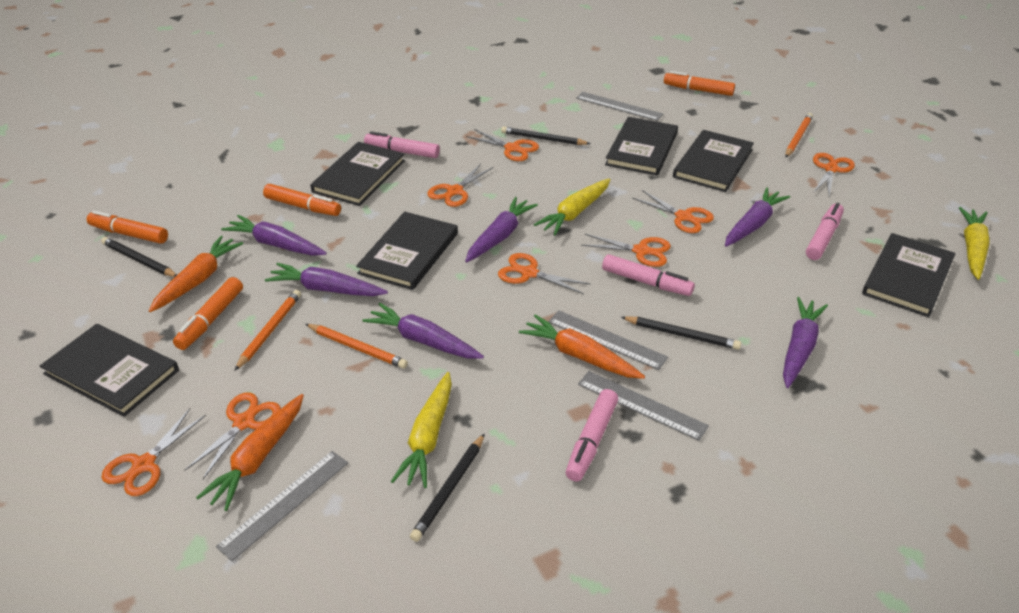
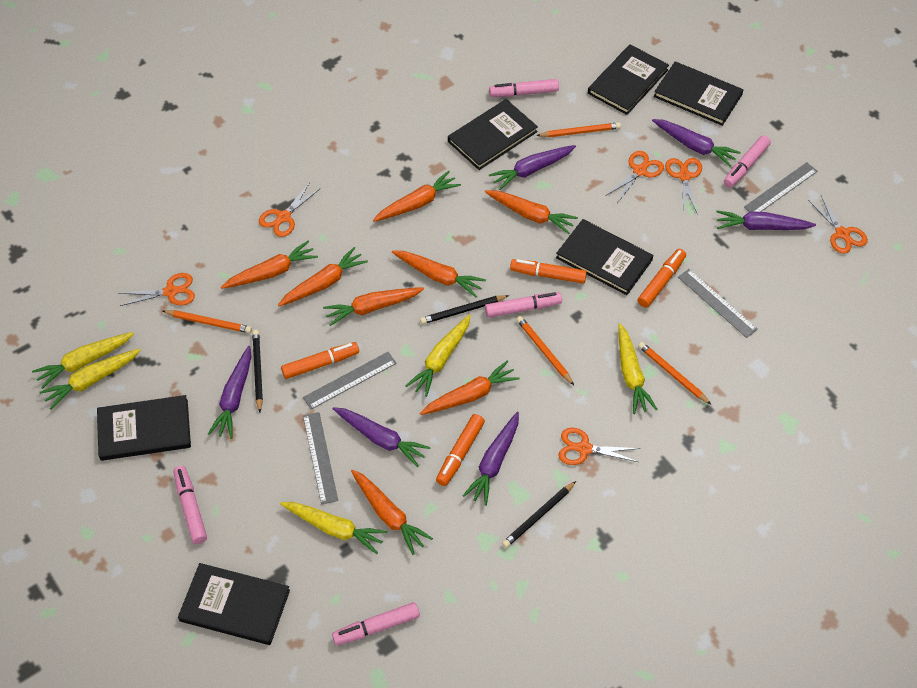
black pencil: 4 -> 3
orange carrot: 3 -> 8
orange pencil: 3 -> 4
orange scissors: 8 -> 6
pink marker: 4 -> 5
yellow carrot: 3 -> 5

